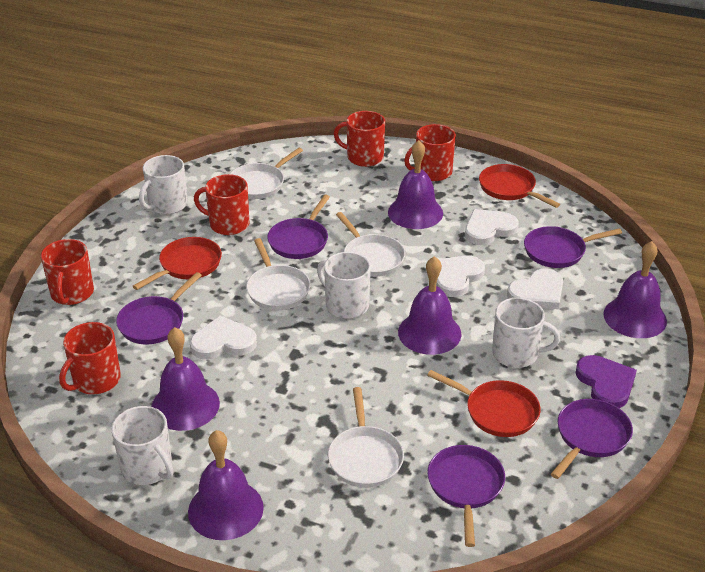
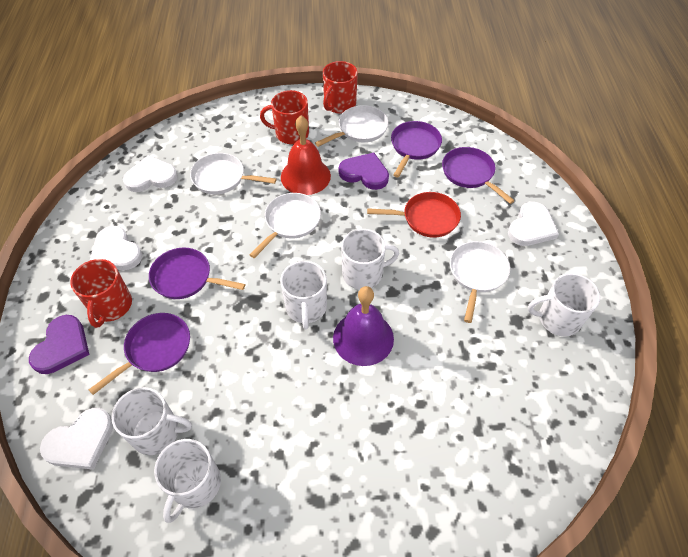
purple bell: 5 -> 1
purple heart: 1 -> 2
purple pan: 5 -> 4
red bell: 0 -> 1
red mug: 5 -> 3
red pan: 3 -> 1
white mug: 4 -> 5

